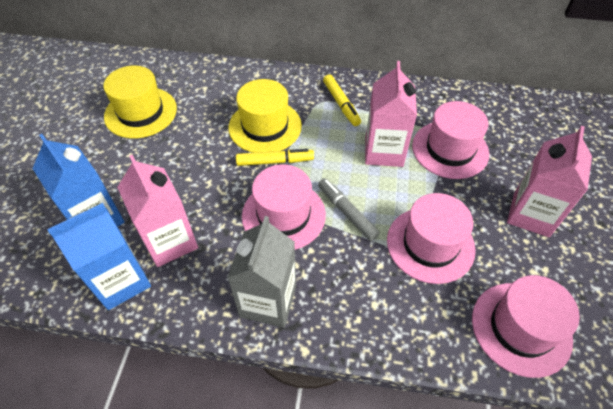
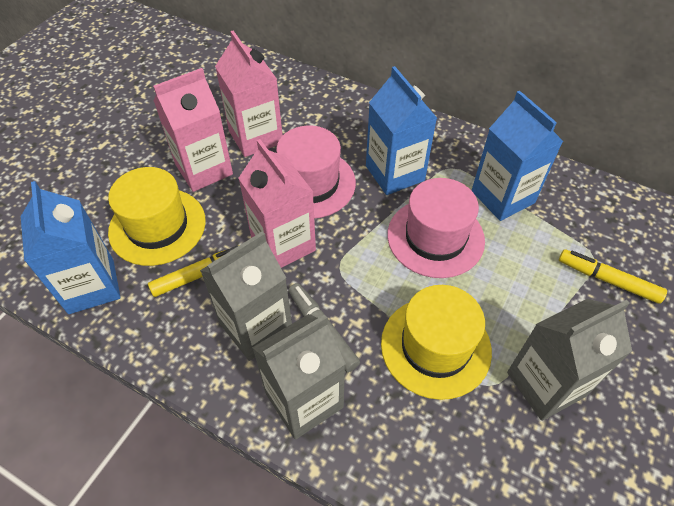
blue carton: 2 -> 3
grey carton: 1 -> 3
pink hat: 4 -> 2

